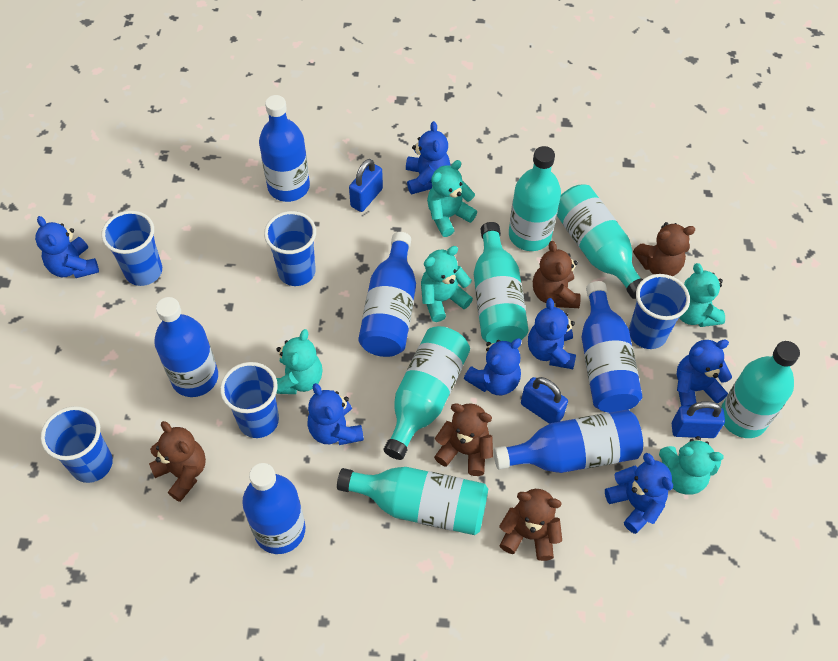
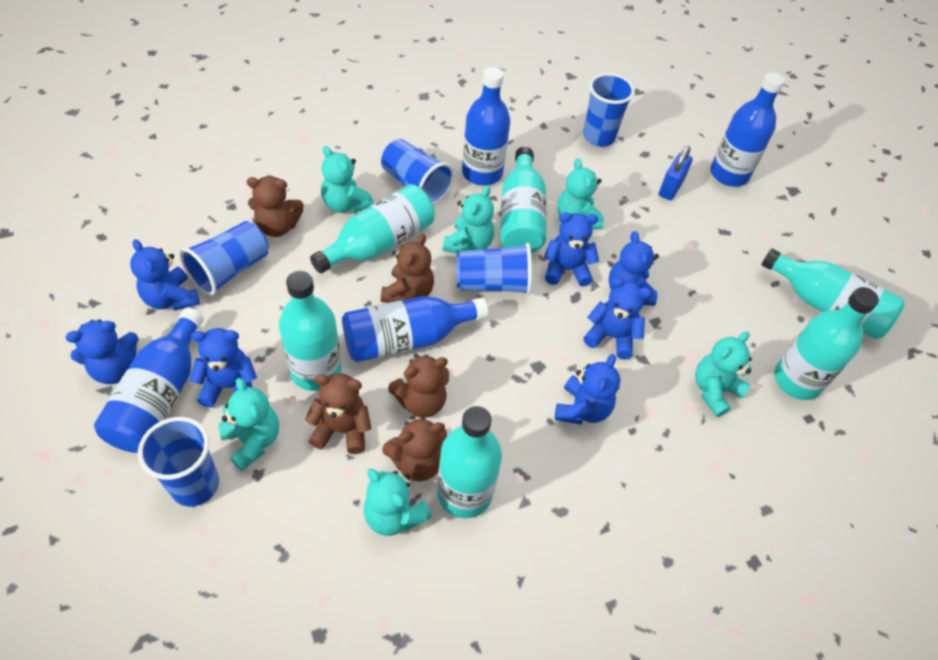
blue bottle: 6 -> 4
blue padlock: 3 -> 1
turquoise teddy bear: 5 -> 6

